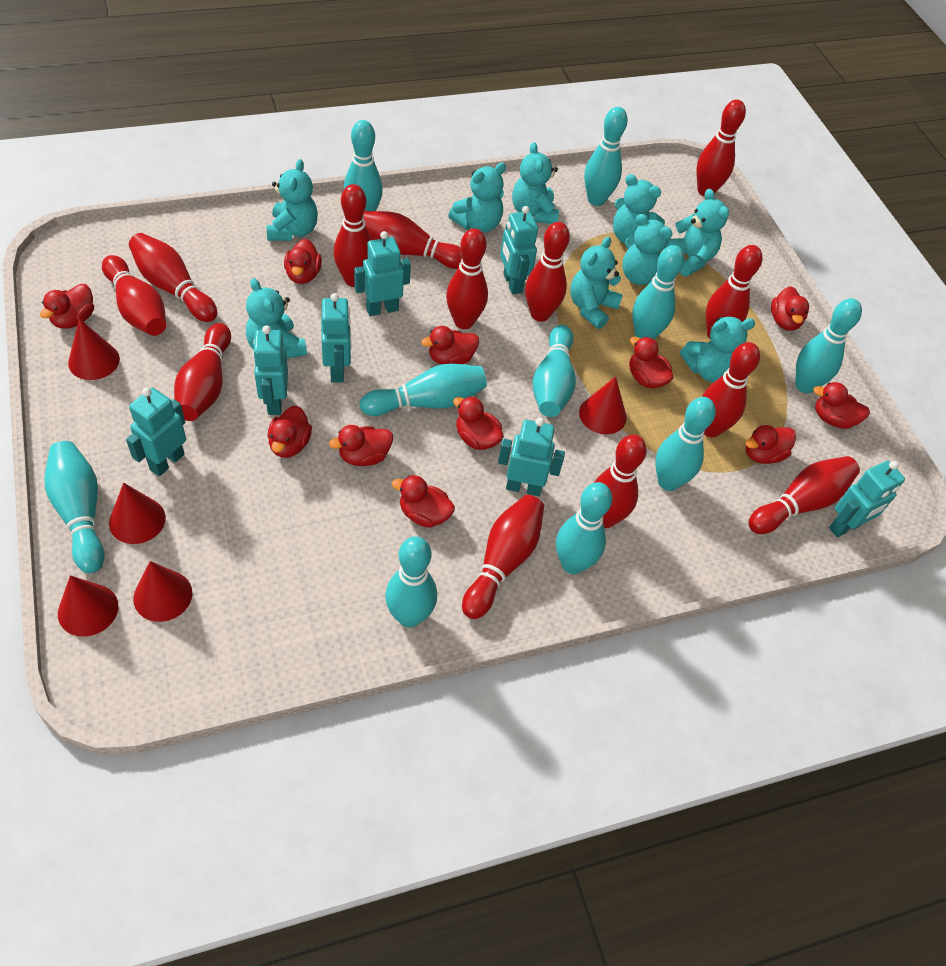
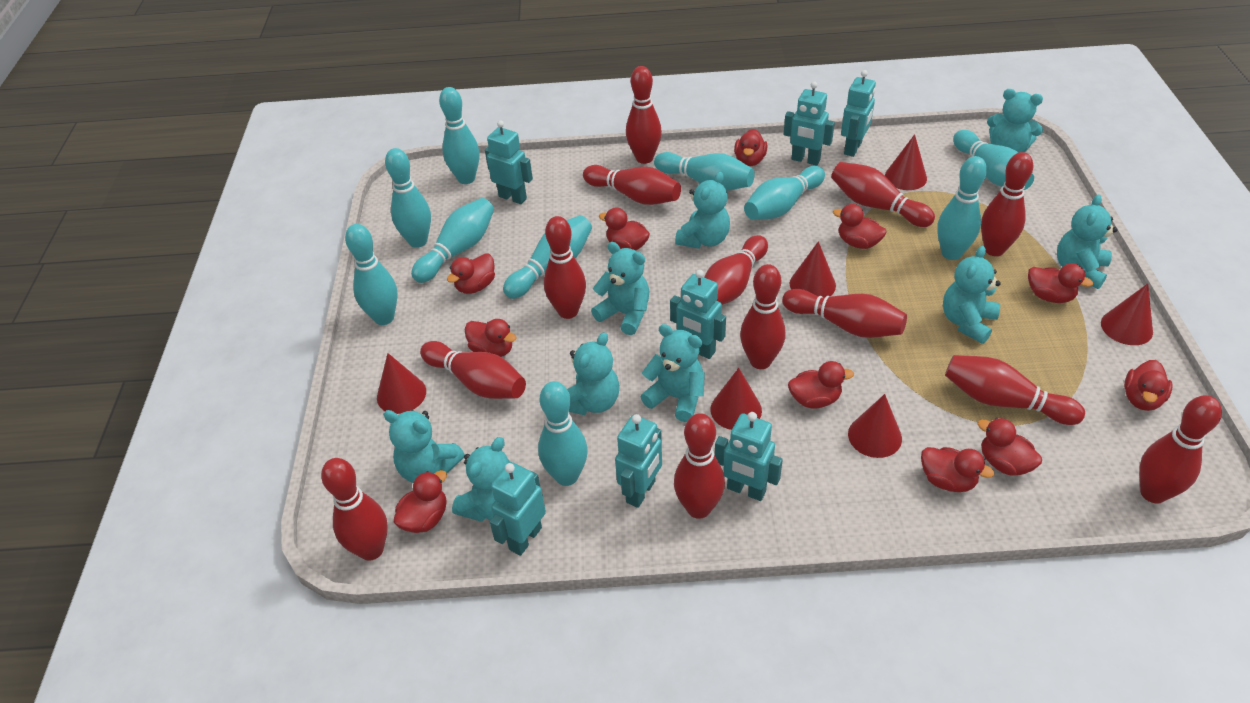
red cone: 5 -> 6

